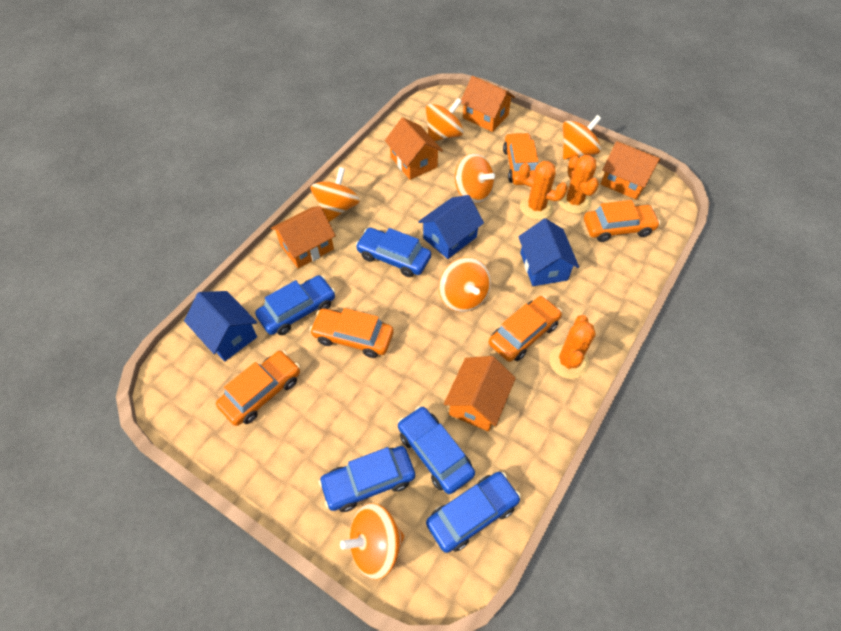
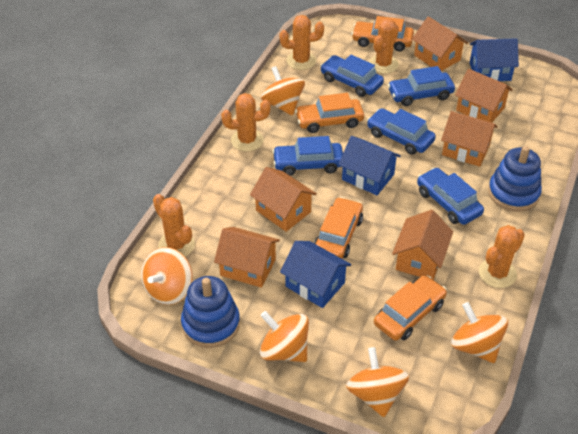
blue stacking toy: 0 -> 2
orange cactus: 3 -> 5
orange car: 5 -> 4
orange house: 5 -> 6
orange spinning top: 6 -> 5

